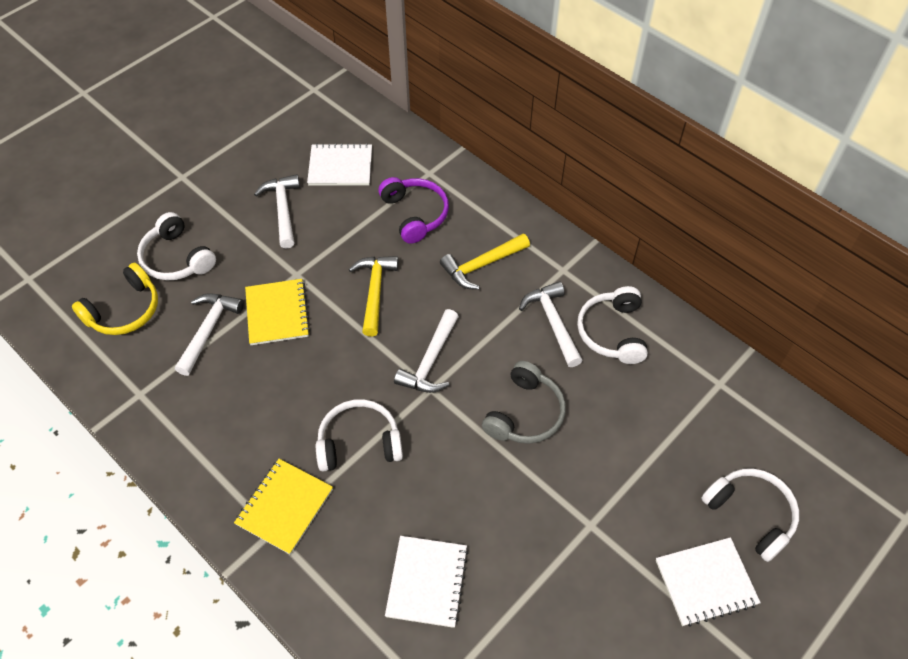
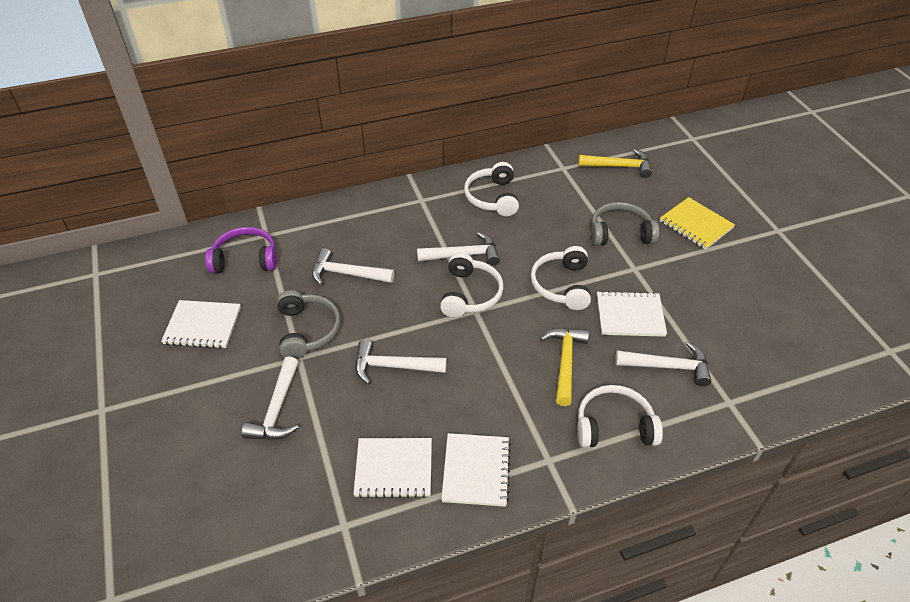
grey headphones: 1 -> 2
white hammer: 4 -> 5
white notebook: 3 -> 4
yellow headphones: 1 -> 0
yellow notebook: 2 -> 1

